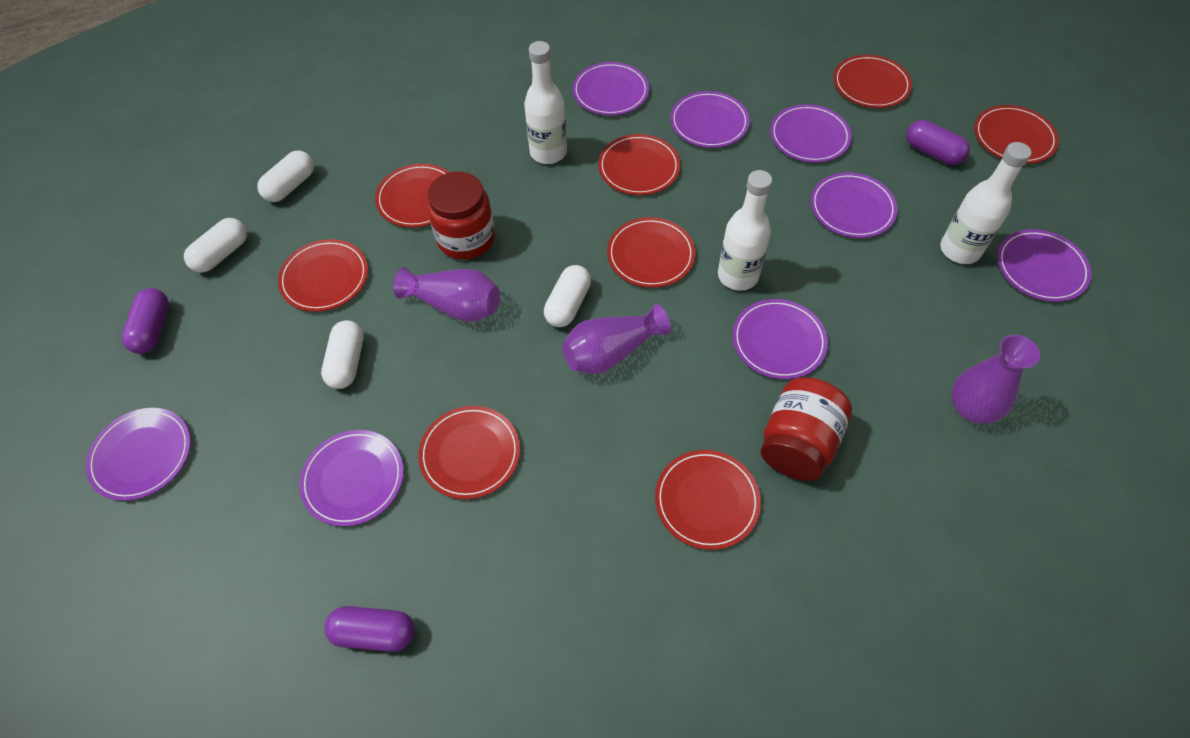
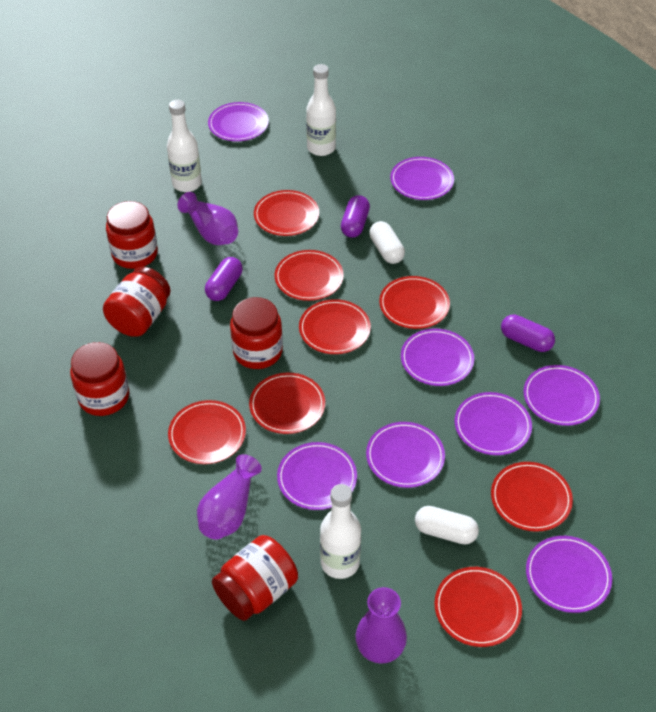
red jar: 2 -> 5
white capsule: 4 -> 2

